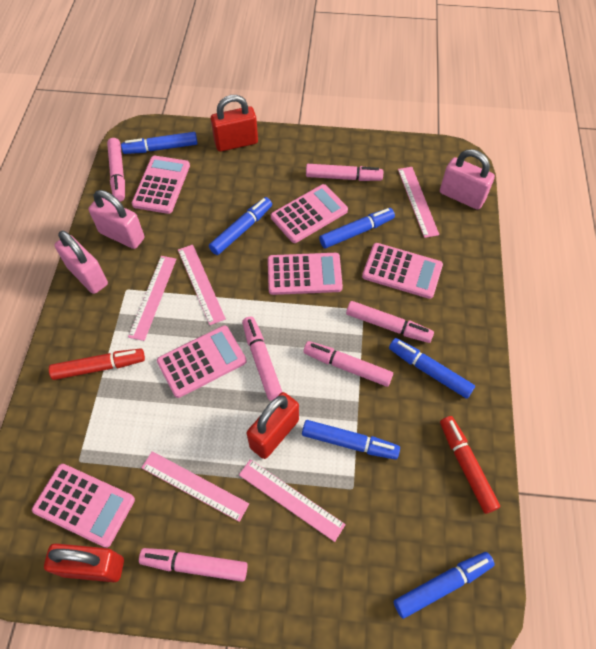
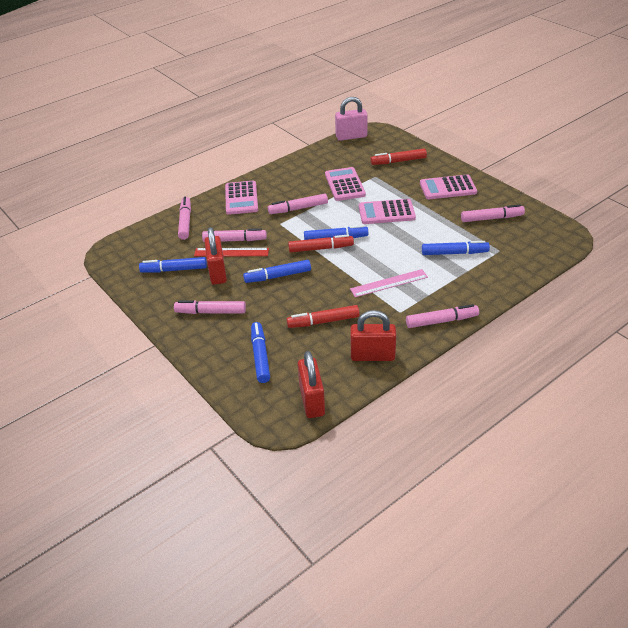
blue marker: 6 -> 5
pink calculator: 6 -> 4
pink padlock: 3 -> 1
pink ruler: 5 -> 1
red marker: 2 -> 3
red ruler: 0 -> 1

